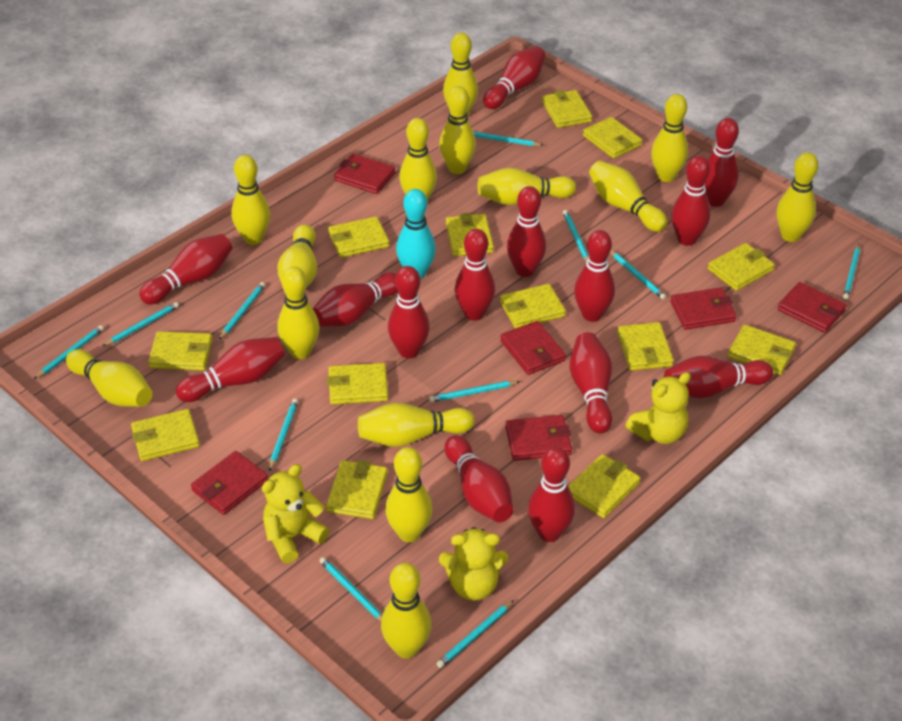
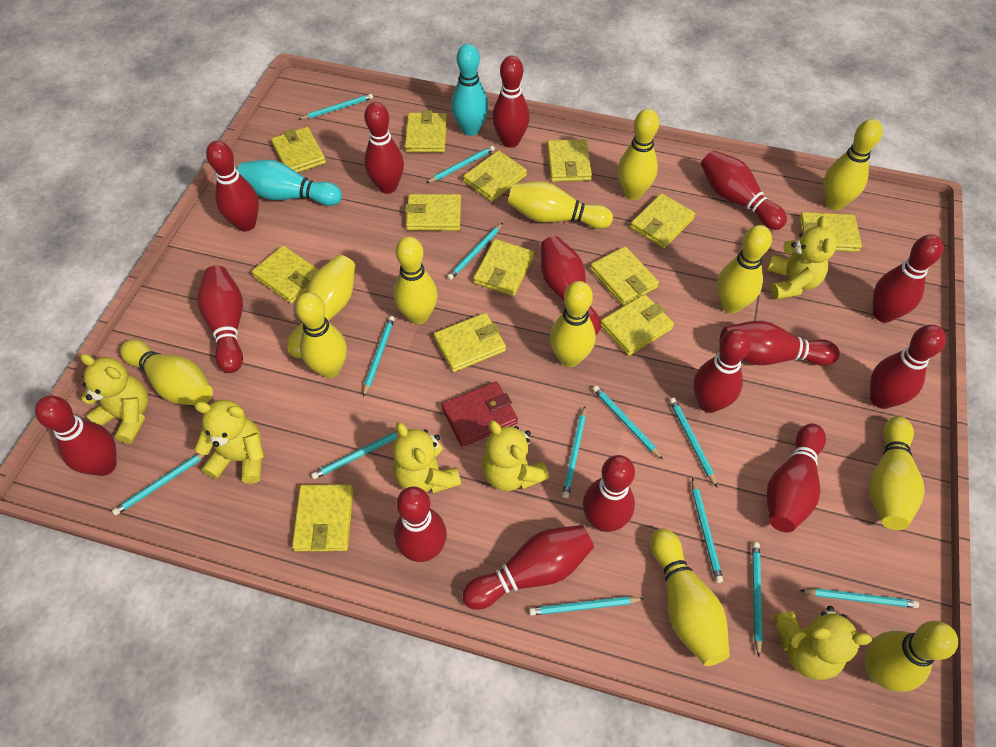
red bowling pin: 14 -> 15
red wallet: 6 -> 1
turquoise bowling pin: 1 -> 2
turquoise pencil: 11 -> 13
yellow bowling pin: 14 -> 12
yellow teddy bear: 3 -> 6

